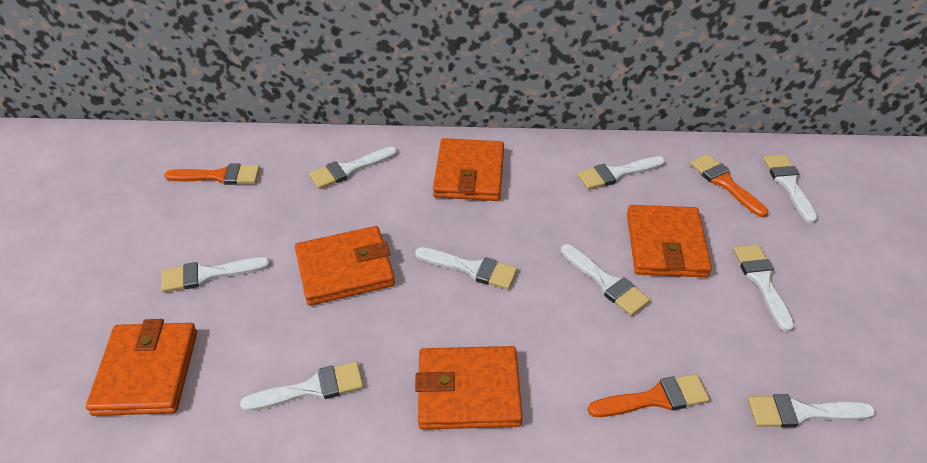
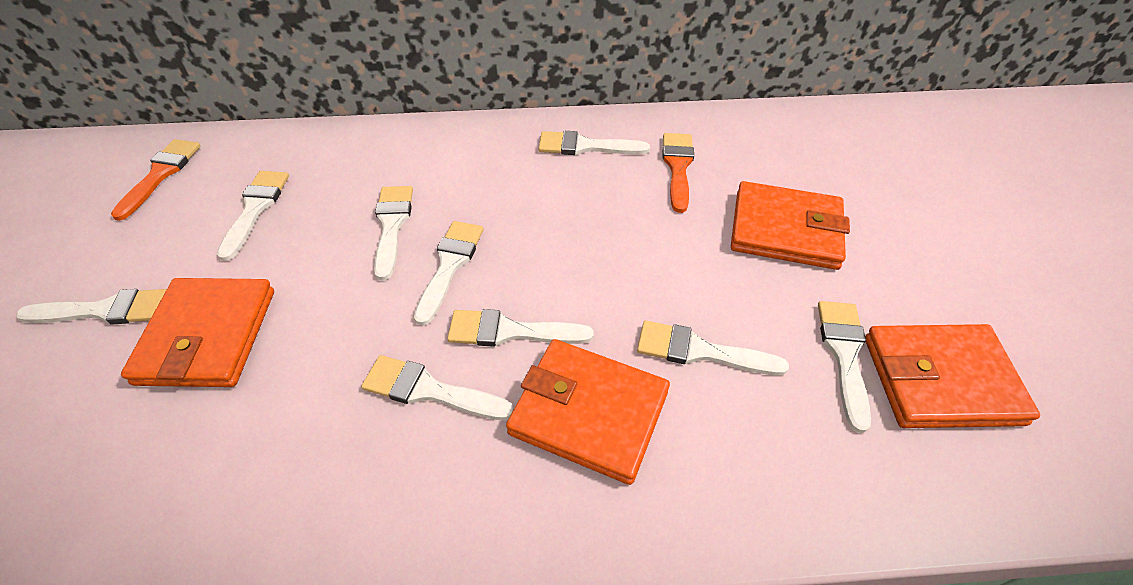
orange brush: 3 -> 2
orange wallet: 5 -> 4

